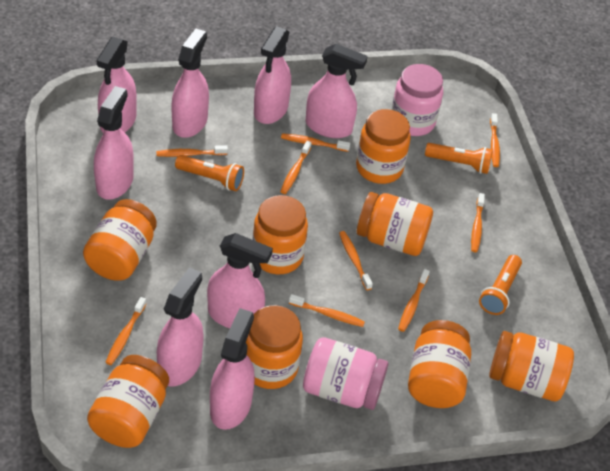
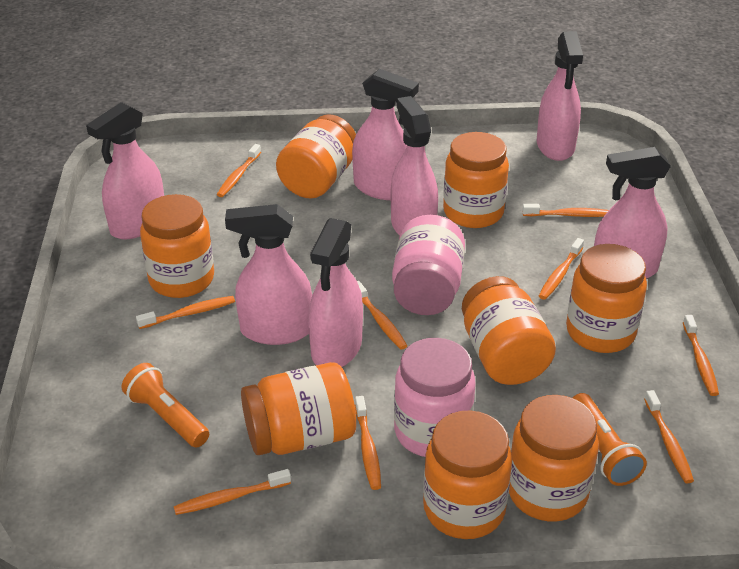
orange flashlight: 3 -> 2
pink spray bottle: 8 -> 7

